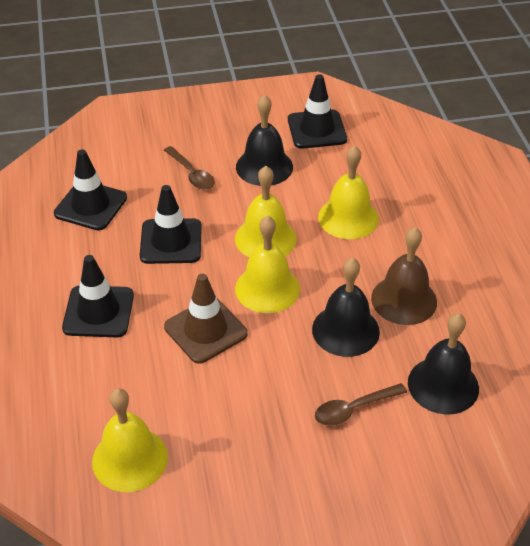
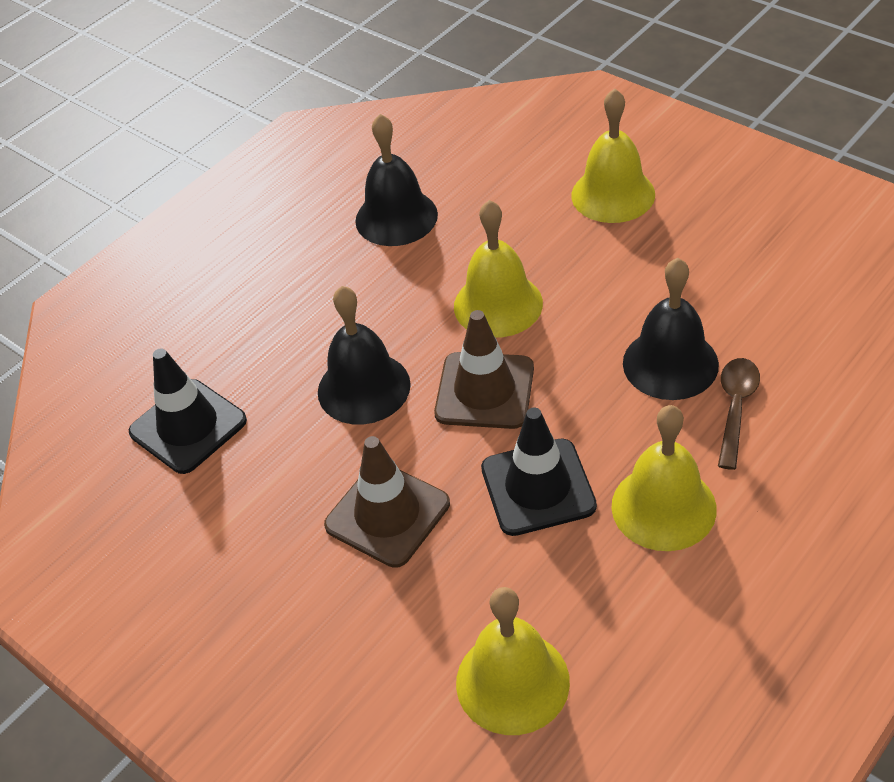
black traffic cone: 4 -> 2
brown bell: 1 -> 0
brown spoon: 2 -> 1
brown traffic cone: 1 -> 2

